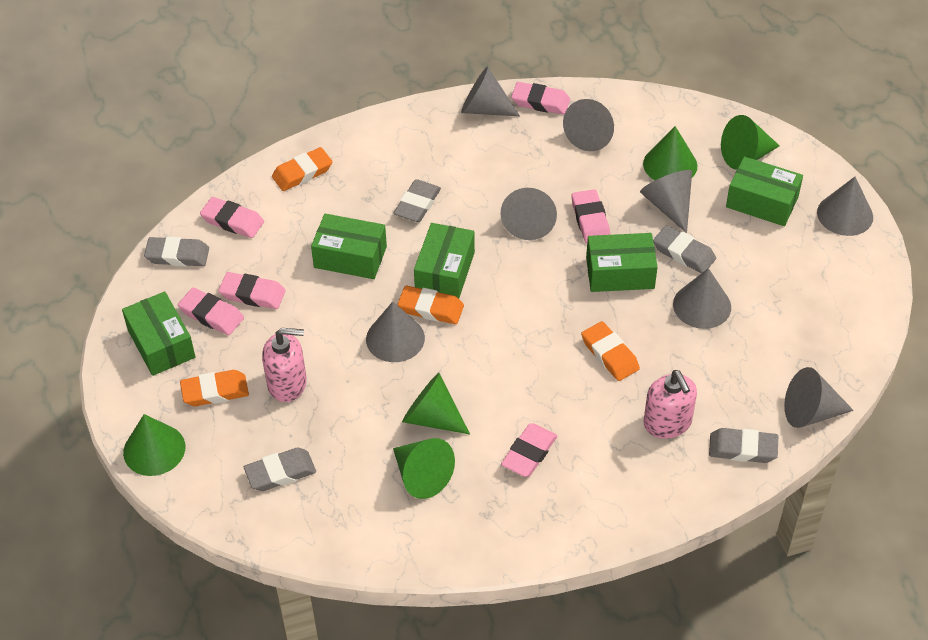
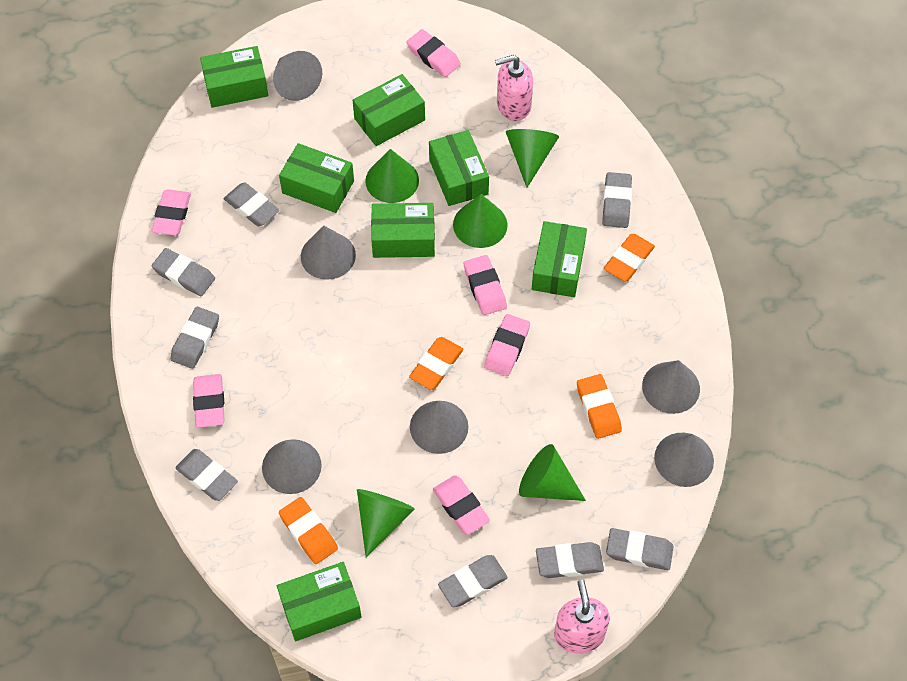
green box: 5 -> 7
grey cone: 8 -> 6
grey eraser: 5 -> 8

